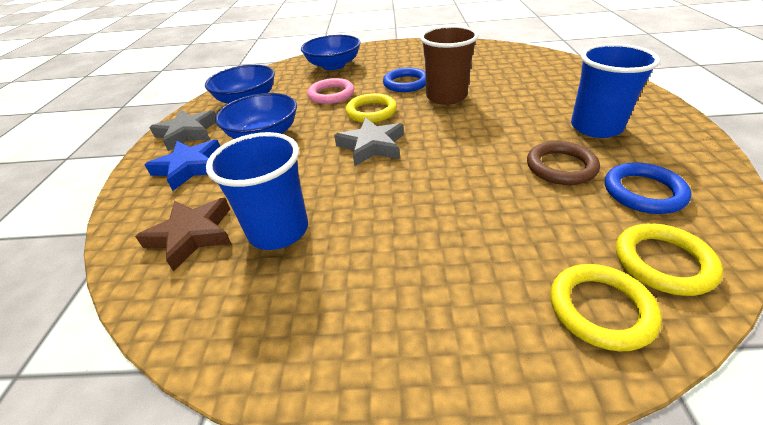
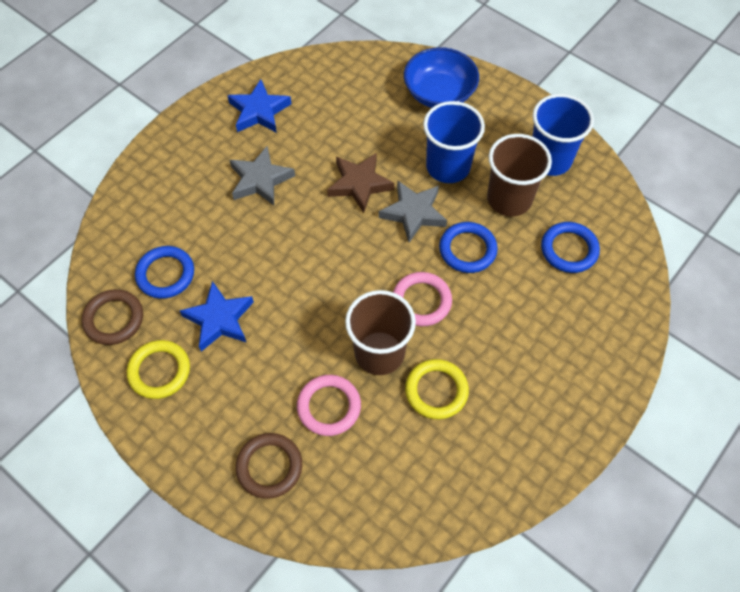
blue bowl: 3 -> 1
blue ring: 2 -> 3
blue star: 1 -> 2
brown cup: 1 -> 2
brown ring: 1 -> 2
pink ring: 1 -> 2
yellow ring: 3 -> 2

